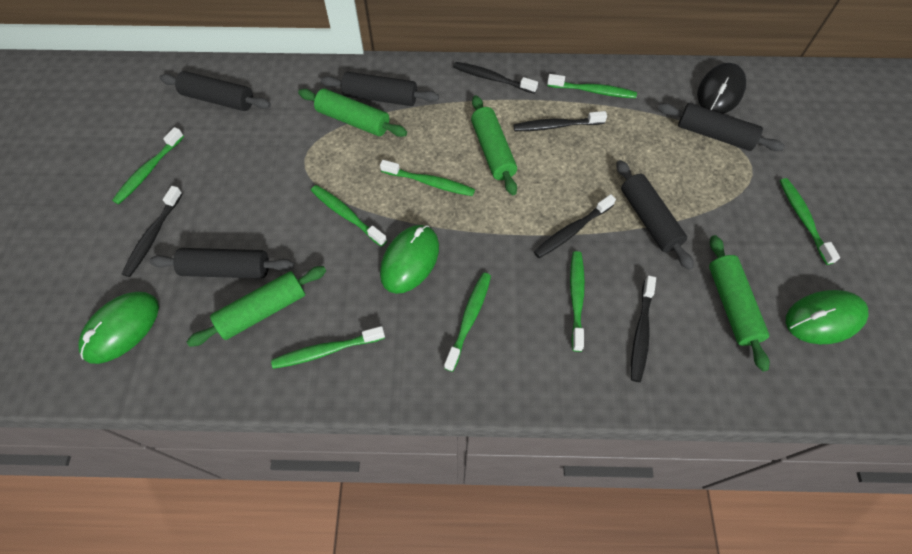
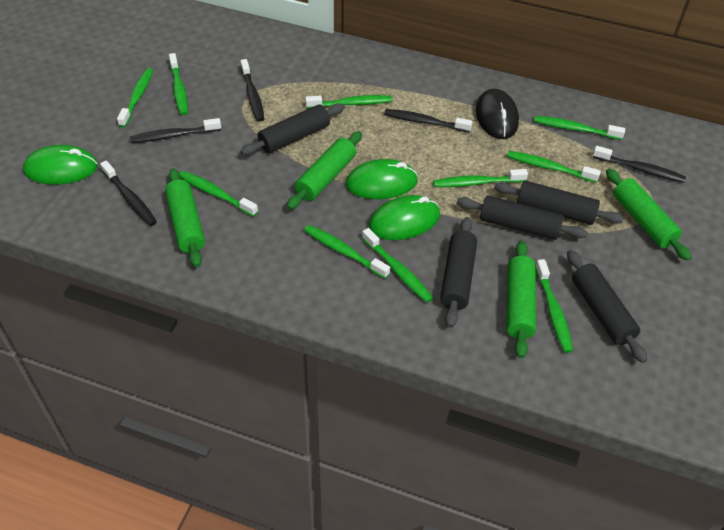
green toothbrush: 8 -> 10

